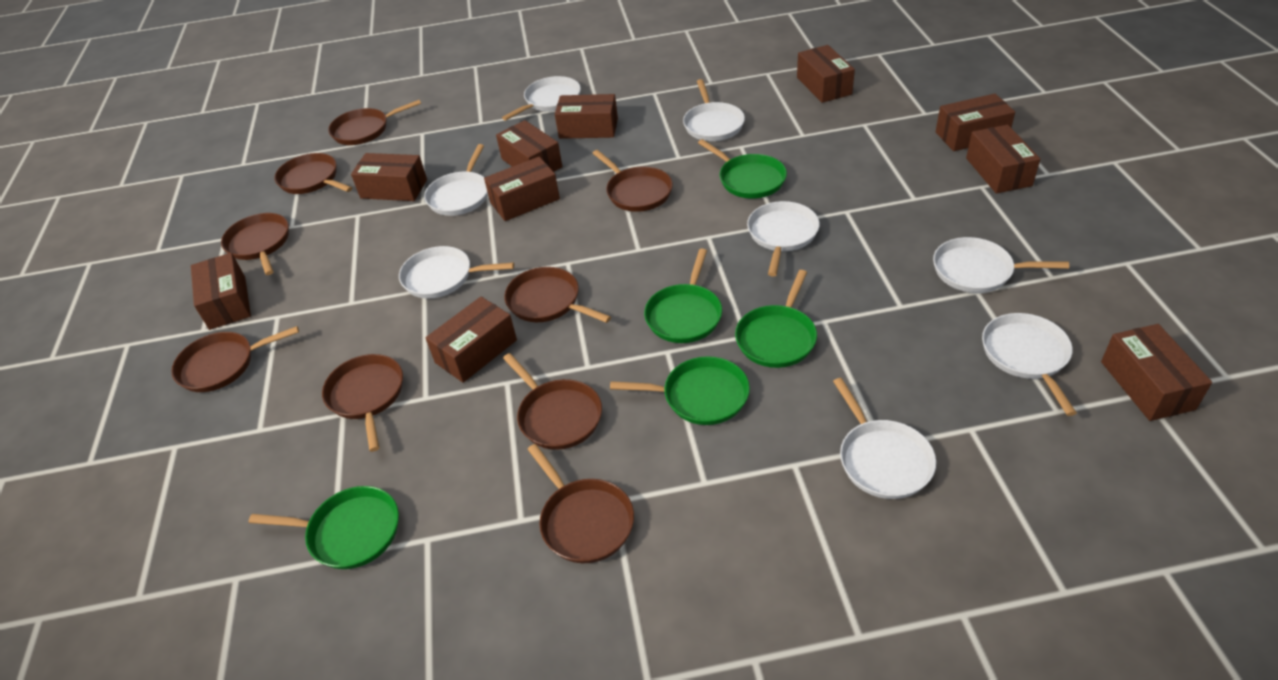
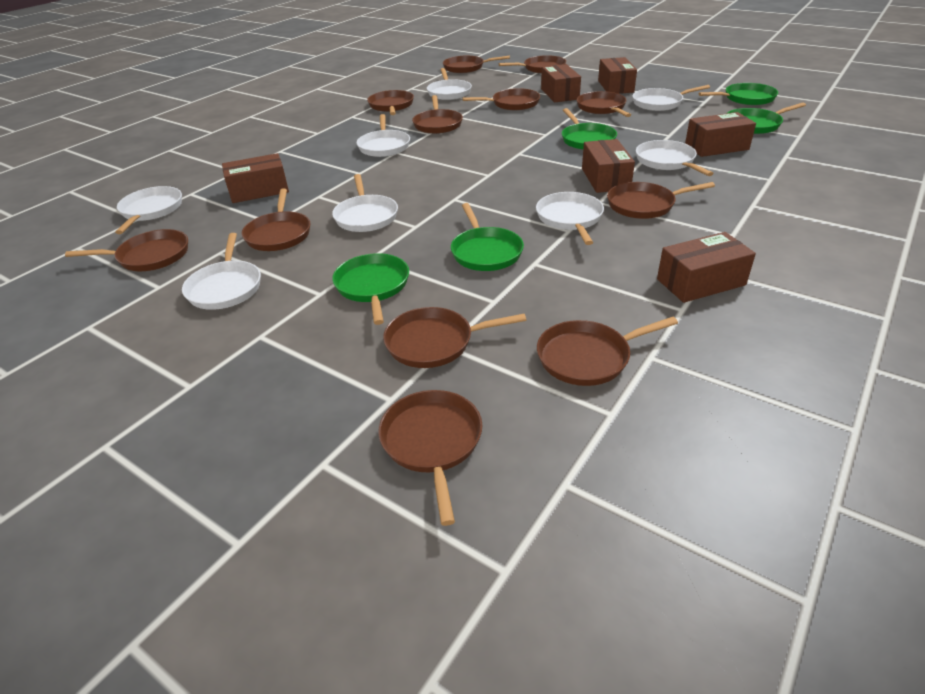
brown box: 10 -> 6
brown pan: 9 -> 12

